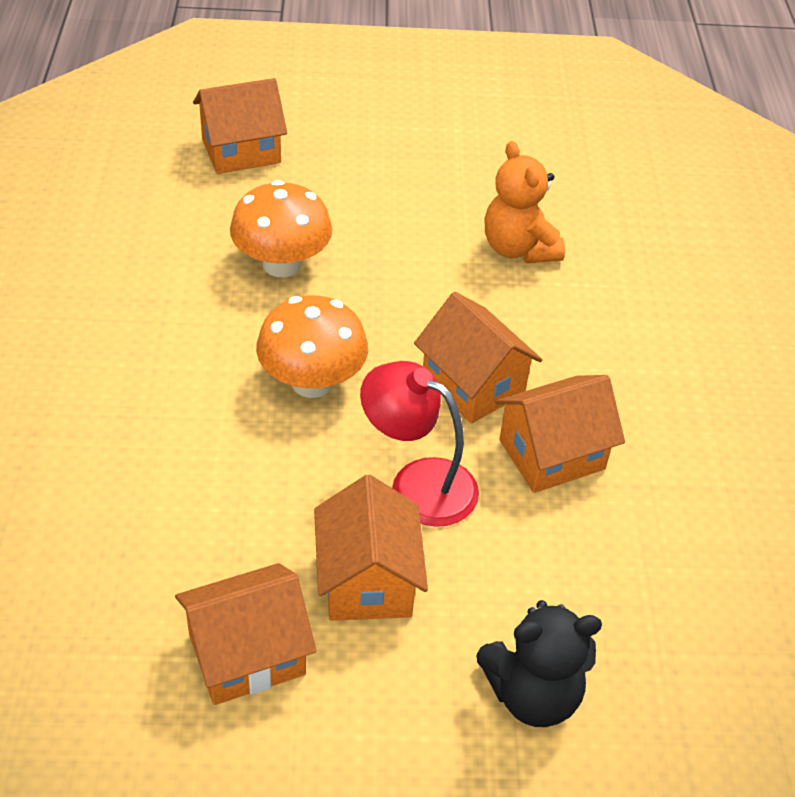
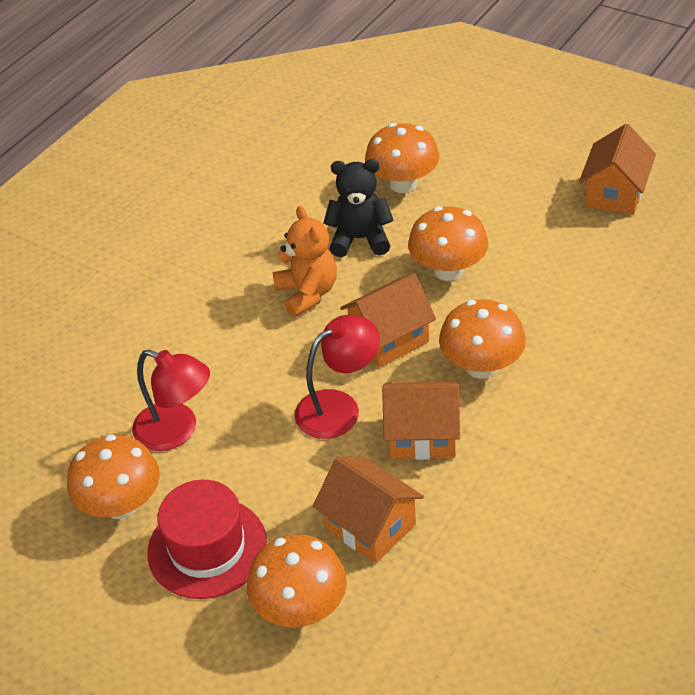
orange house: 5 -> 4
orange mushroom: 2 -> 5
red hat: 0 -> 1
red lamp: 1 -> 2

